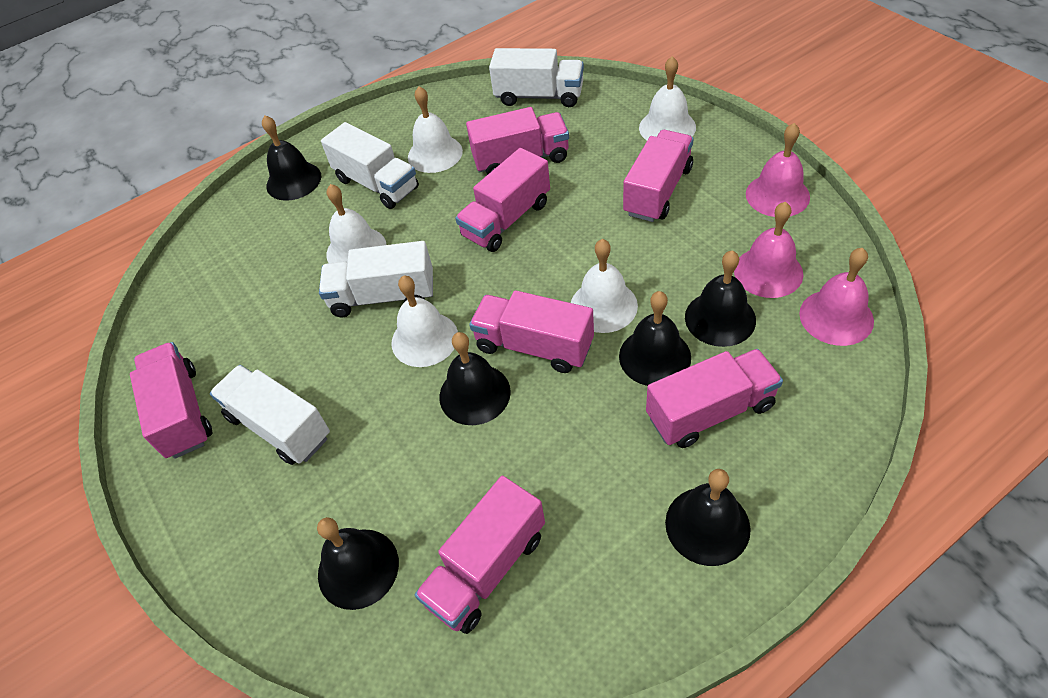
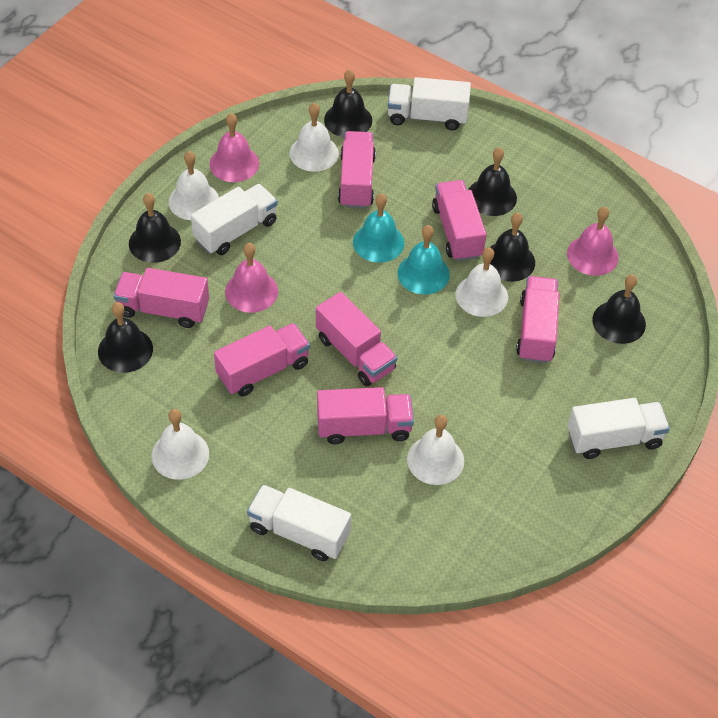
turquoise bell: 0 -> 2

